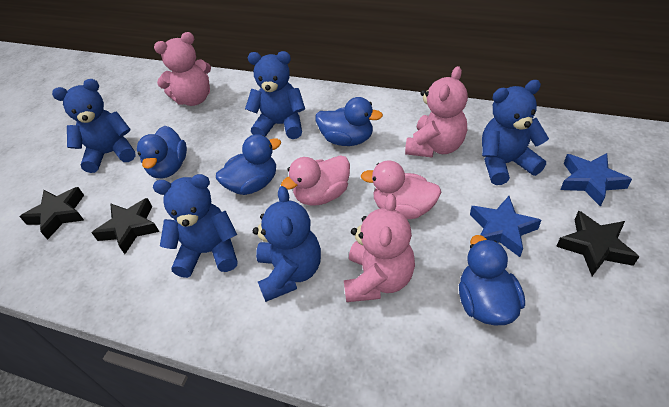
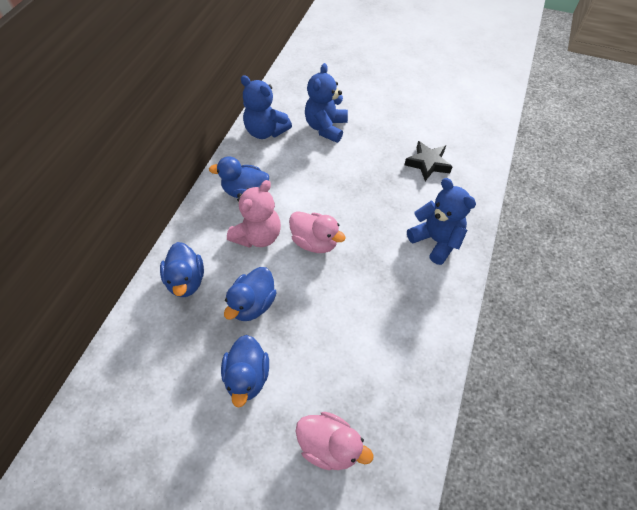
black star: 3 -> 1
blue star: 2 -> 0
blue teddy bear: 5 -> 3
pink teddy bear: 3 -> 1

